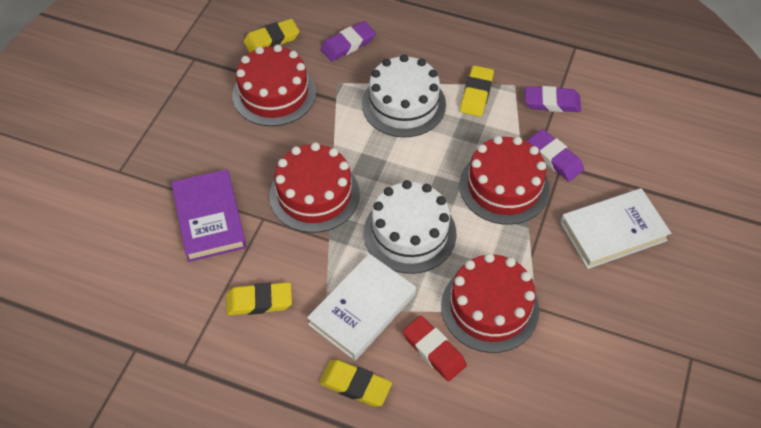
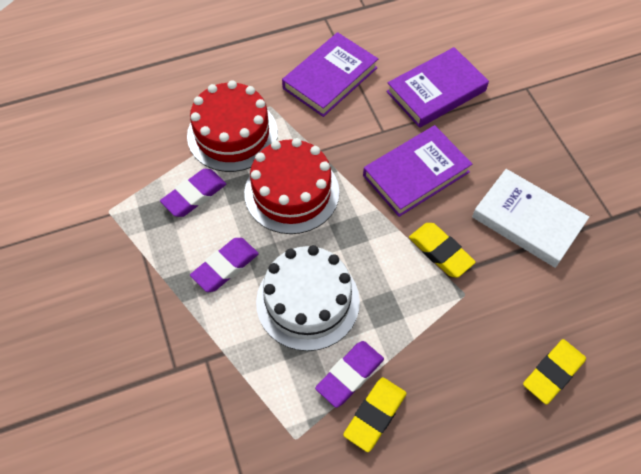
purple book: 1 -> 3
red cake: 4 -> 2
red eraser: 1 -> 0
white book: 2 -> 1
white cake: 2 -> 1
yellow eraser: 4 -> 3

